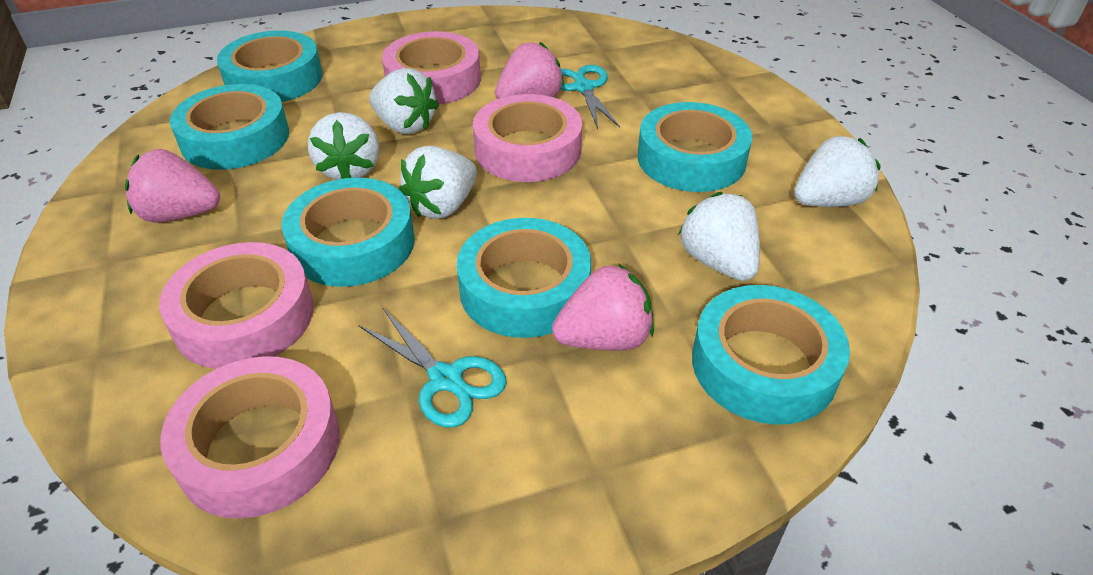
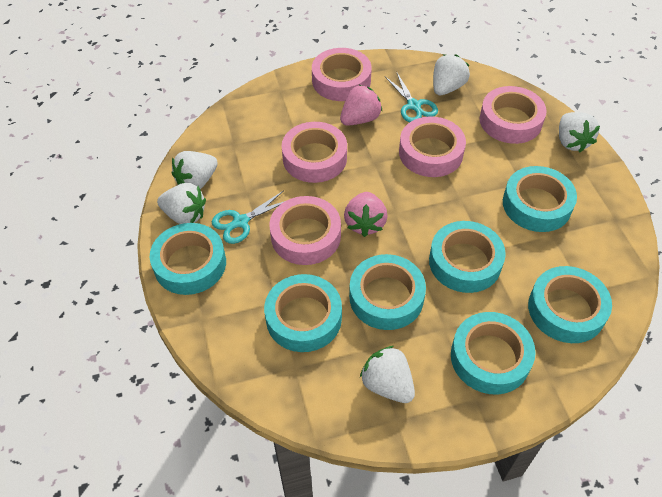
pink strawberry: 3 -> 2
pink tape: 4 -> 5
turquoise tape: 6 -> 7

